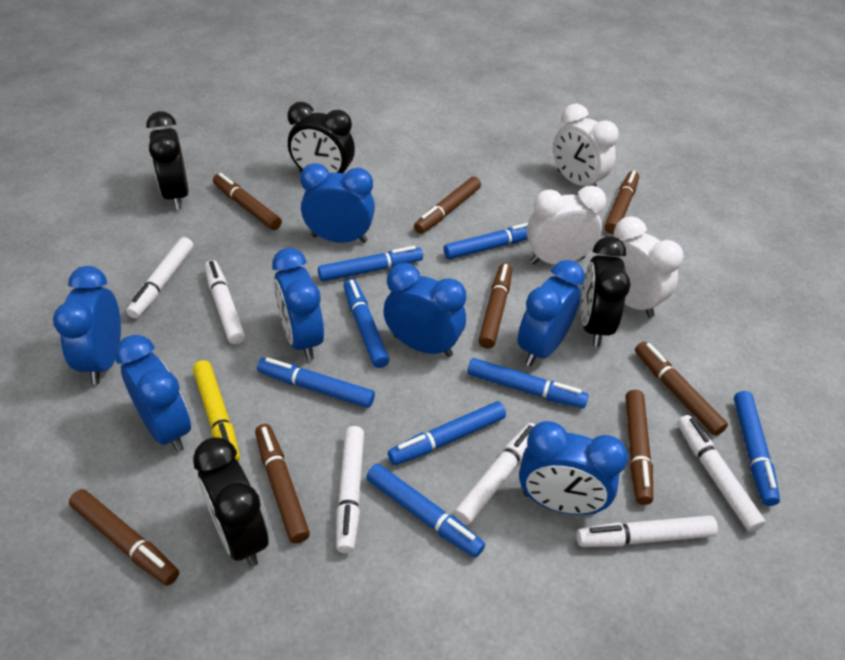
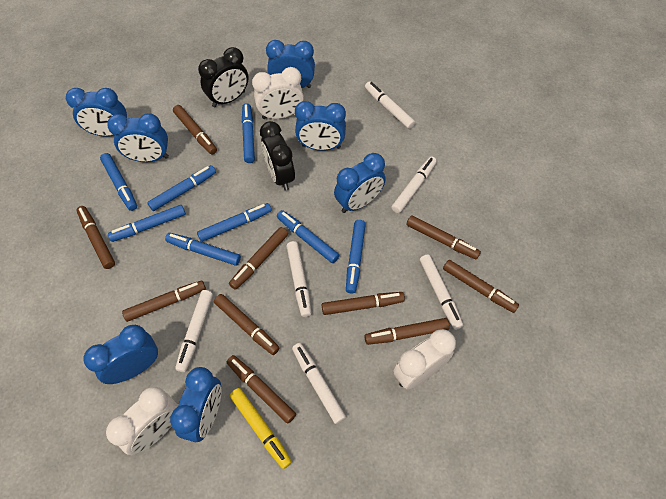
black clock: 4 -> 2
brown marker: 8 -> 10

